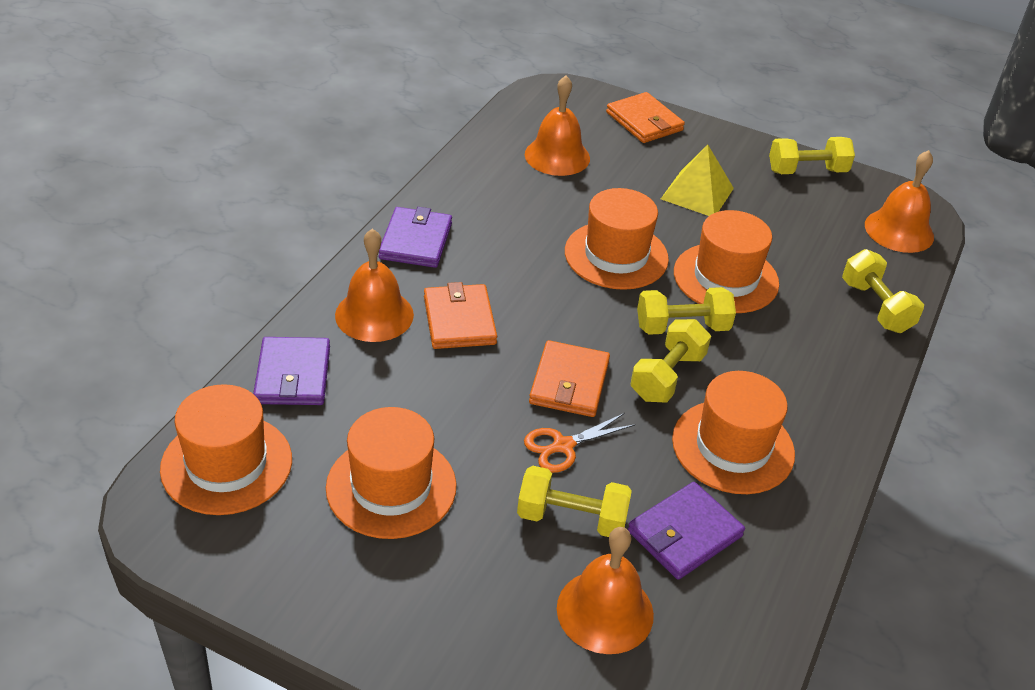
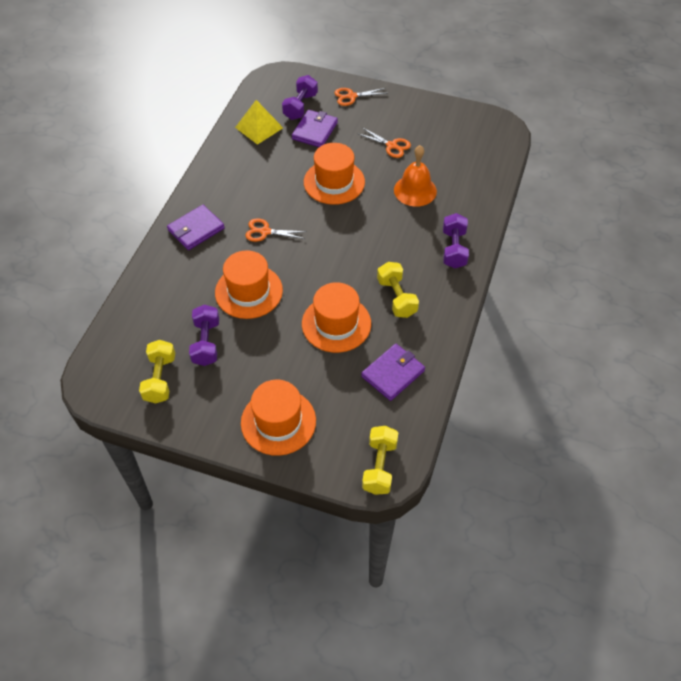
orange bell: 4 -> 1
orange hat: 5 -> 4
orange scissors: 1 -> 3
orange wallet: 3 -> 0
purple dumbbell: 0 -> 3
yellow dumbbell: 5 -> 3

